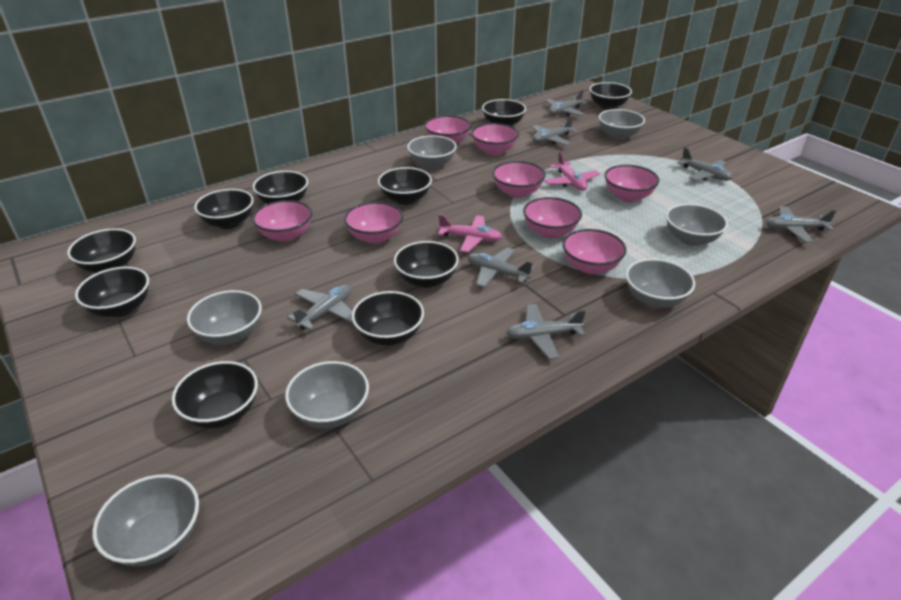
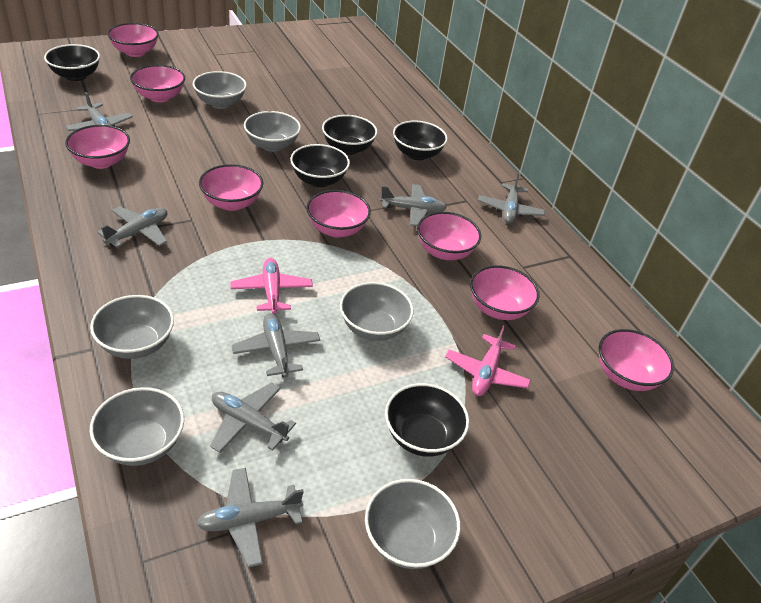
black bowl: 10 -> 5
grey bowl: 7 -> 6

